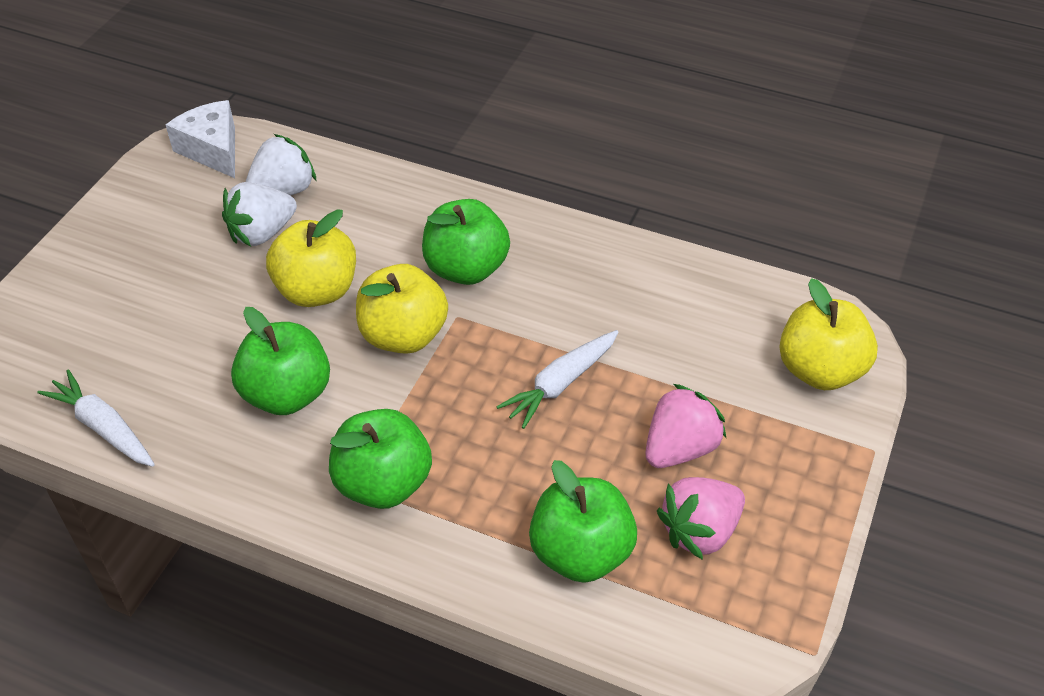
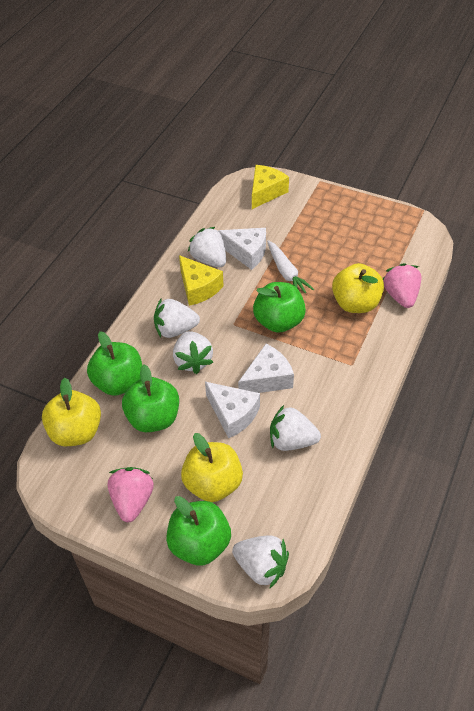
white carrot: 2 -> 1
white cheese: 1 -> 3
white strawberry: 2 -> 5
yellow cheese: 0 -> 2

